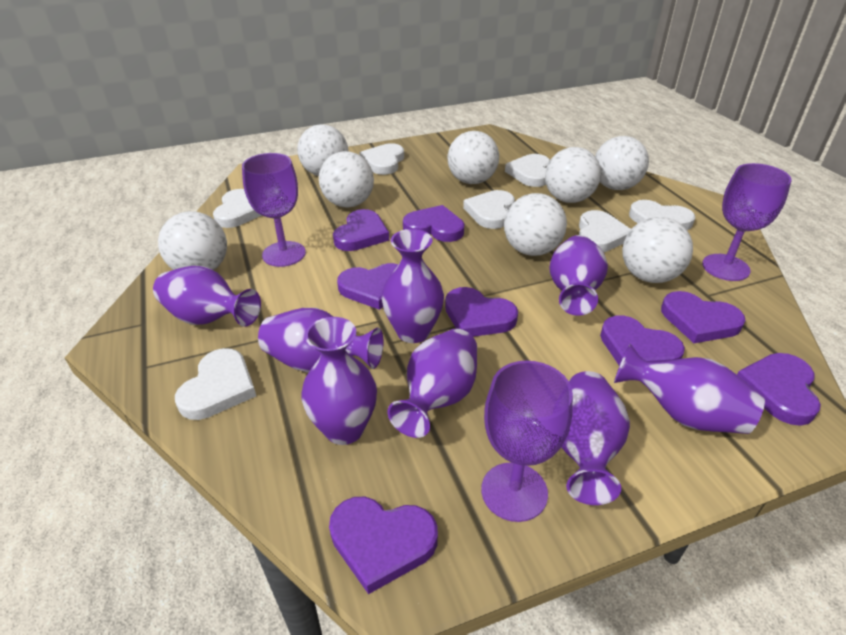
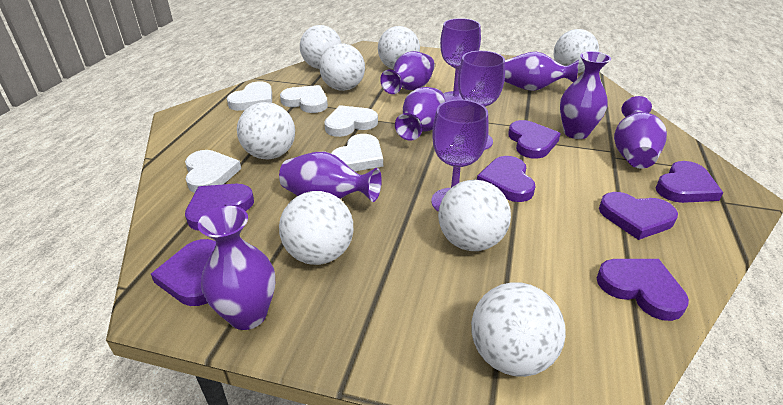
purple heart: 8 -> 7
purple vase: 8 -> 7
white heart: 7 -> 5

